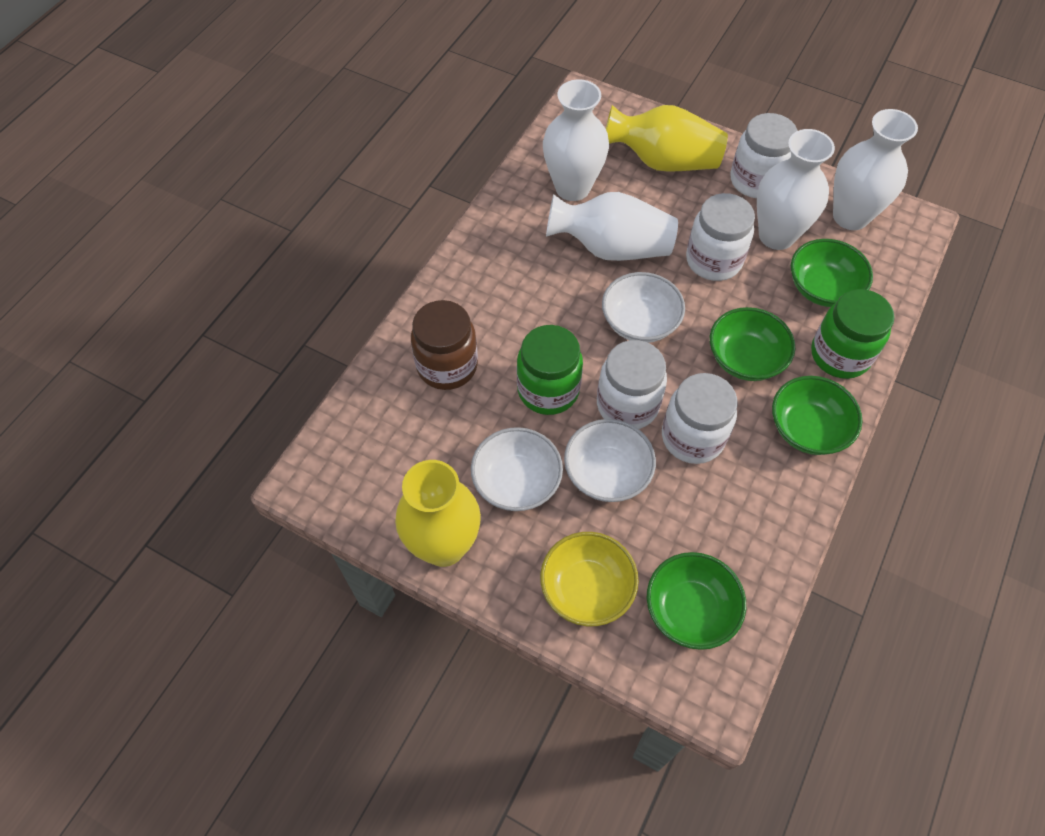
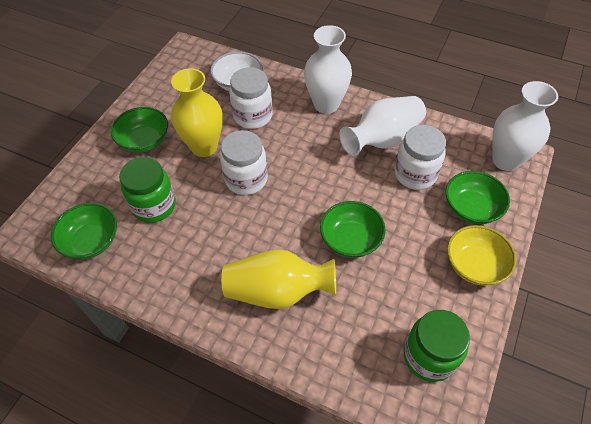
brown jar: 1 -> 0
white bowl: 3 -> 1
white jar: 4 -> 3
white vase: 4 -> 3

